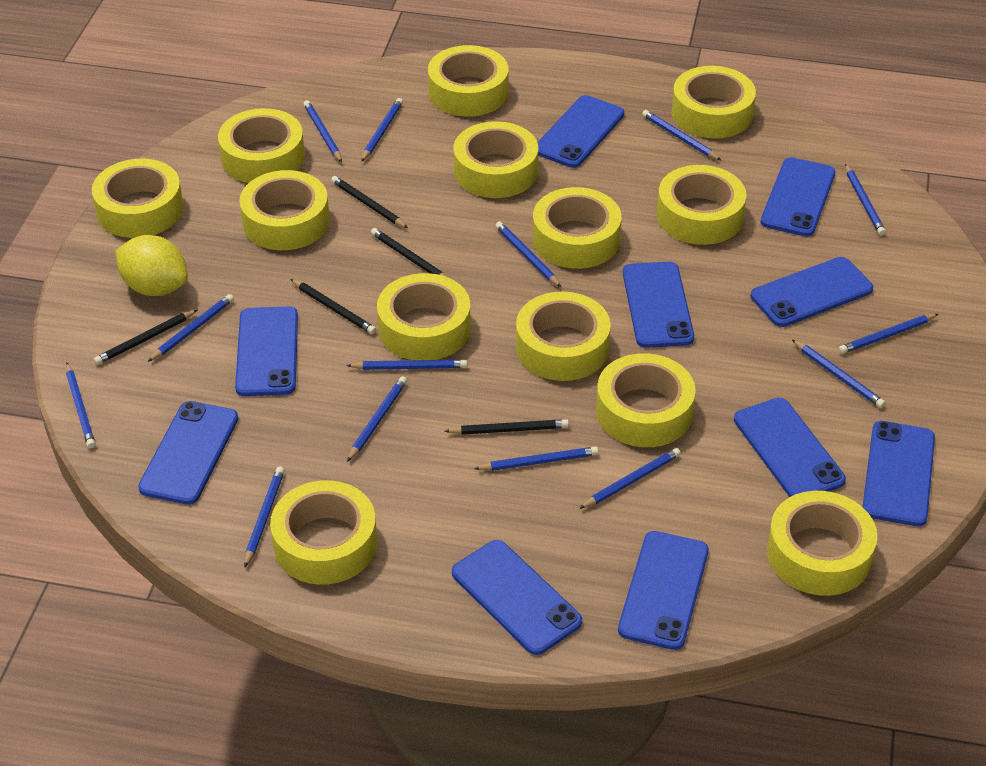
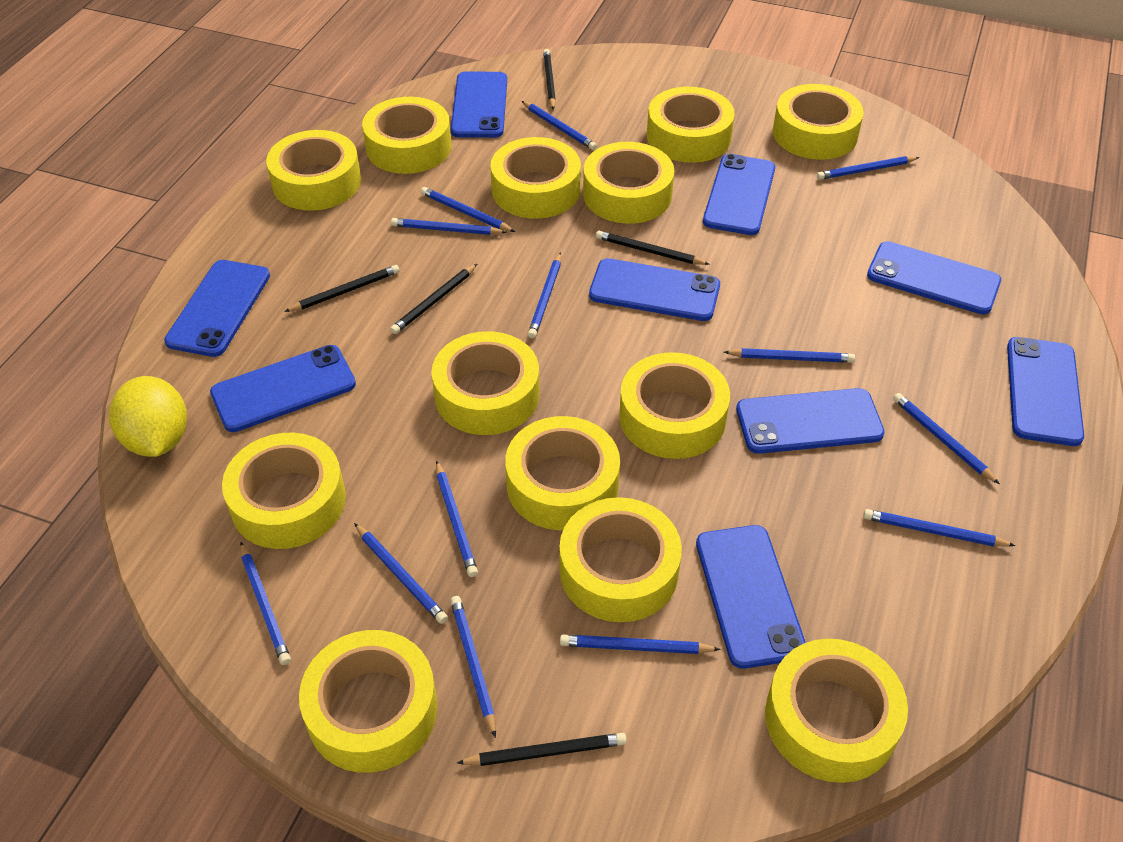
blue pencil: 14 -> 13
blue phone: 10 -> 9

